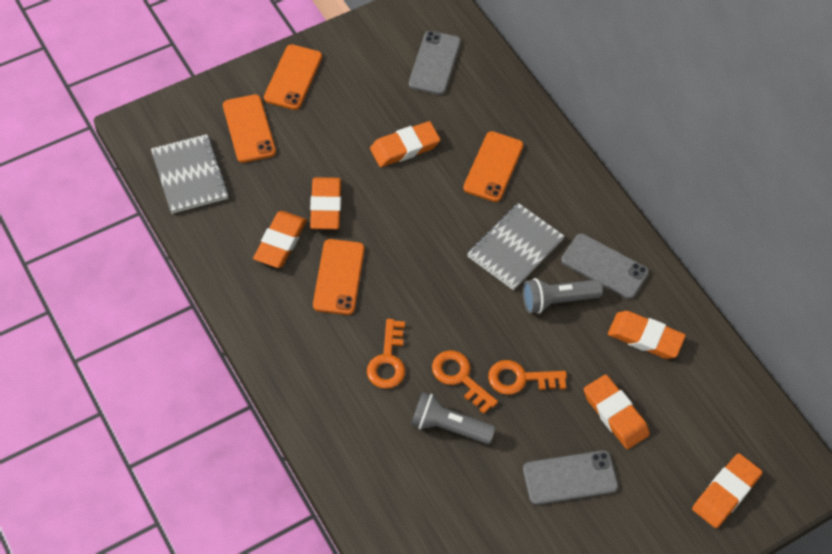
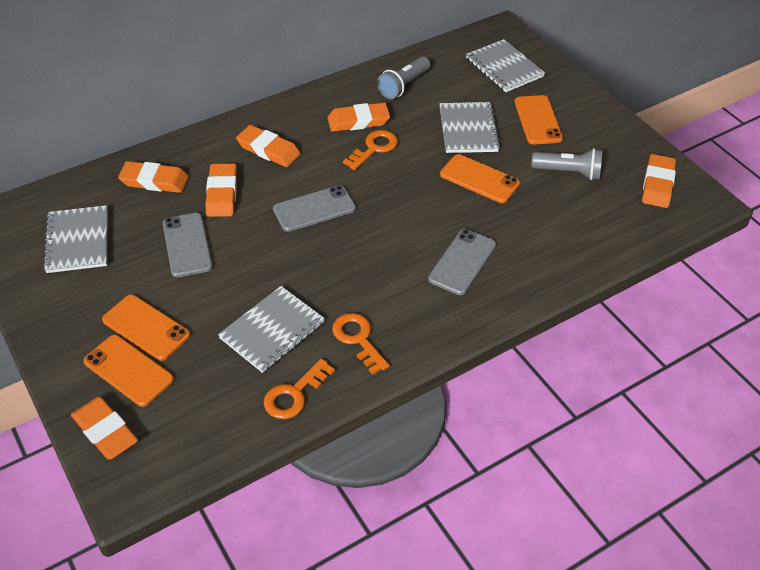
grey notebook: 2 -> 4

